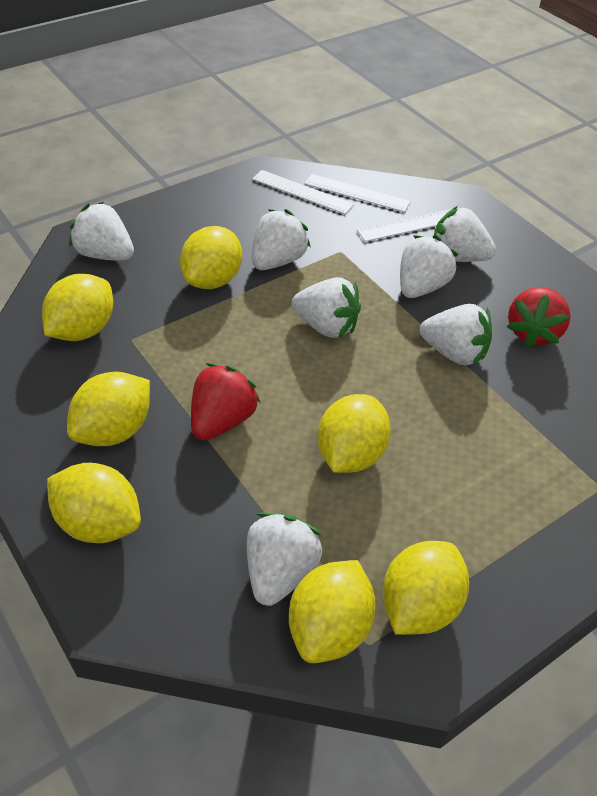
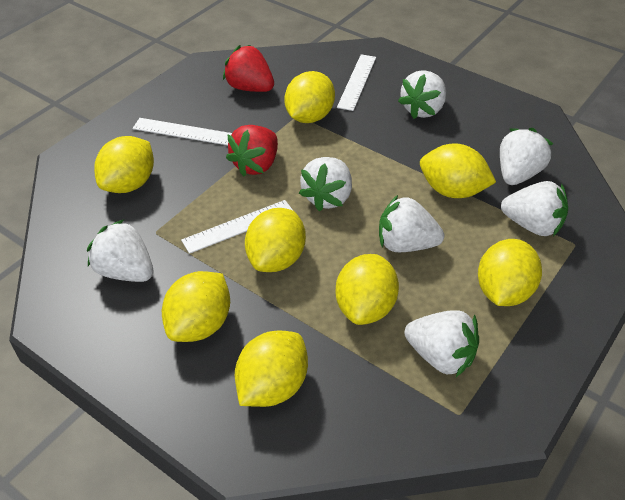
yellow lemon: 7 -> 8

